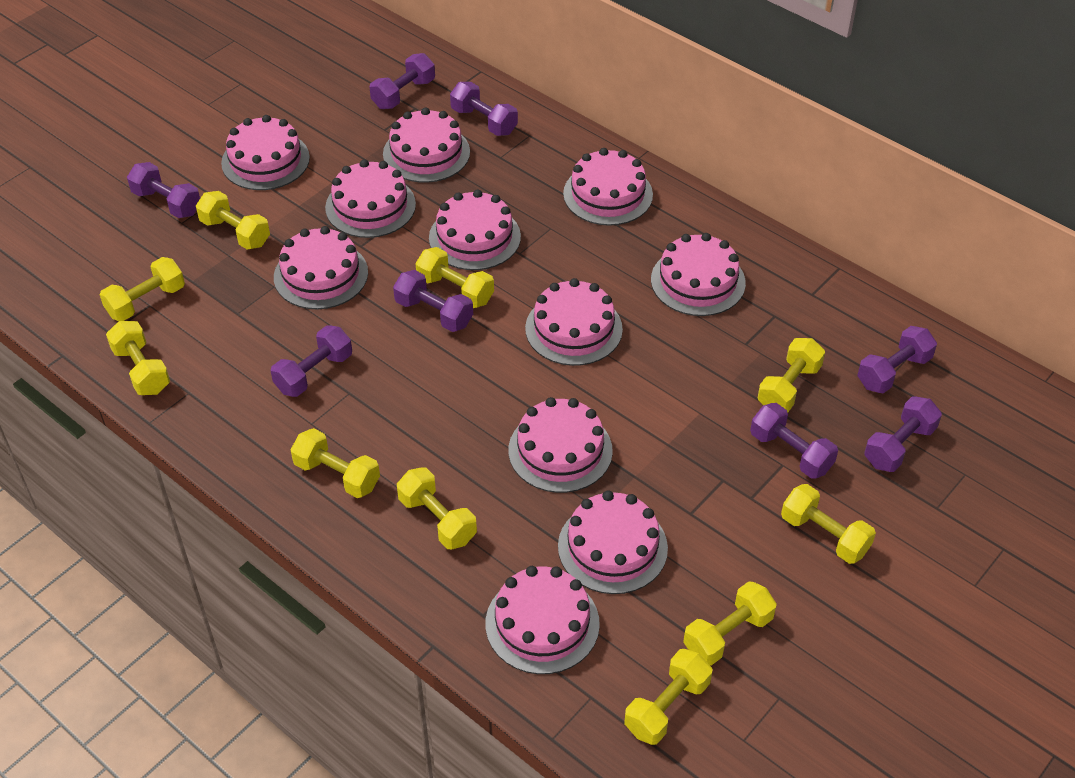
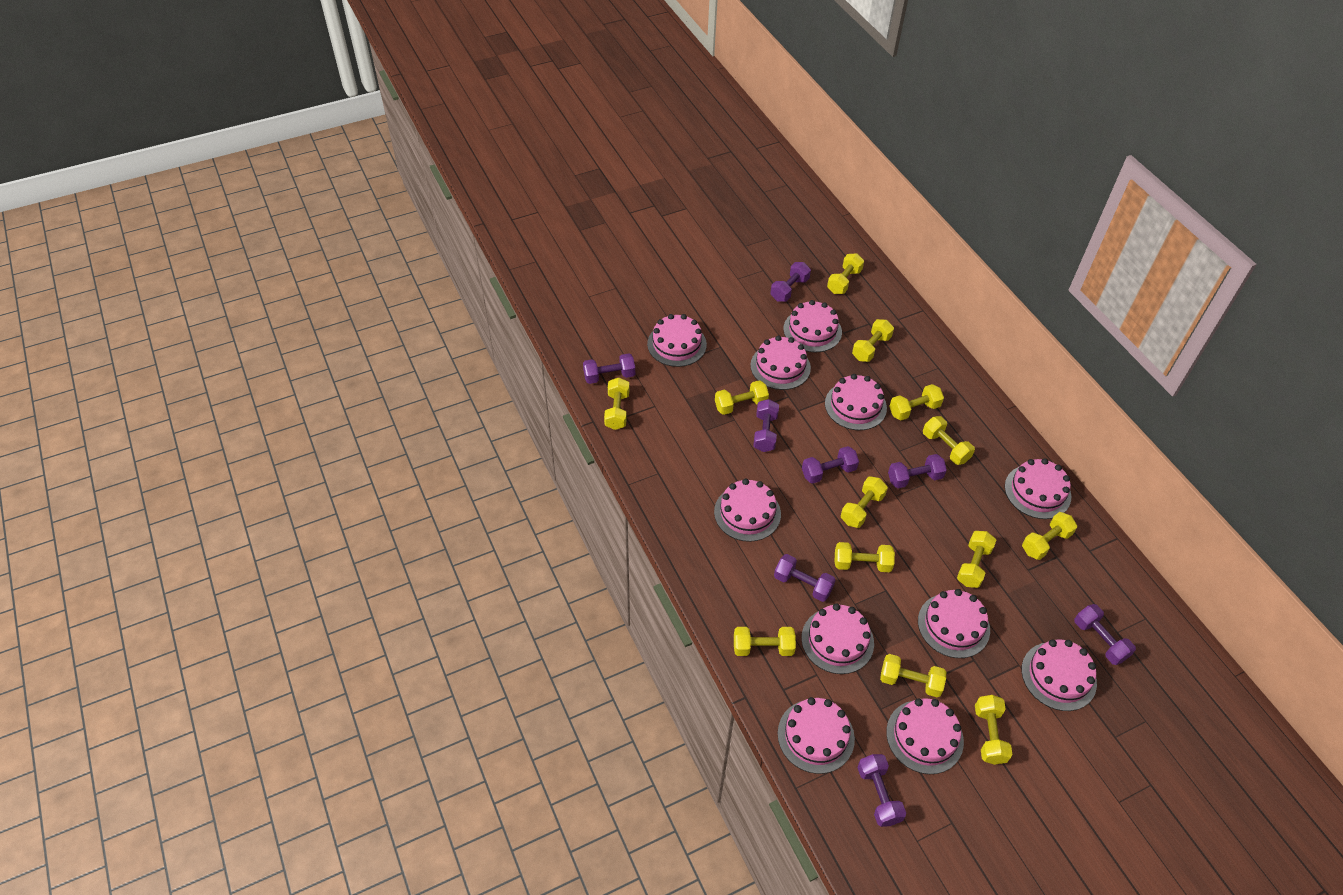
yellow dumbbell: 10 -> 13

